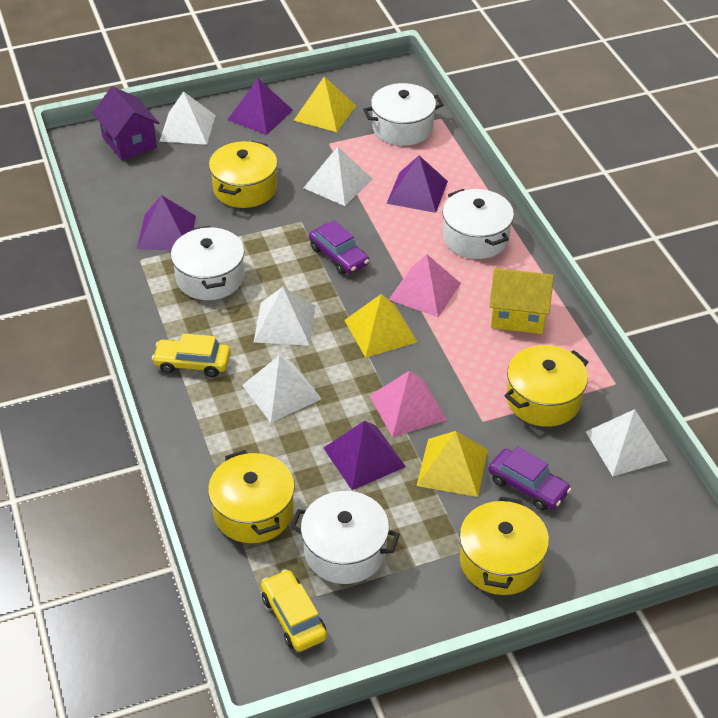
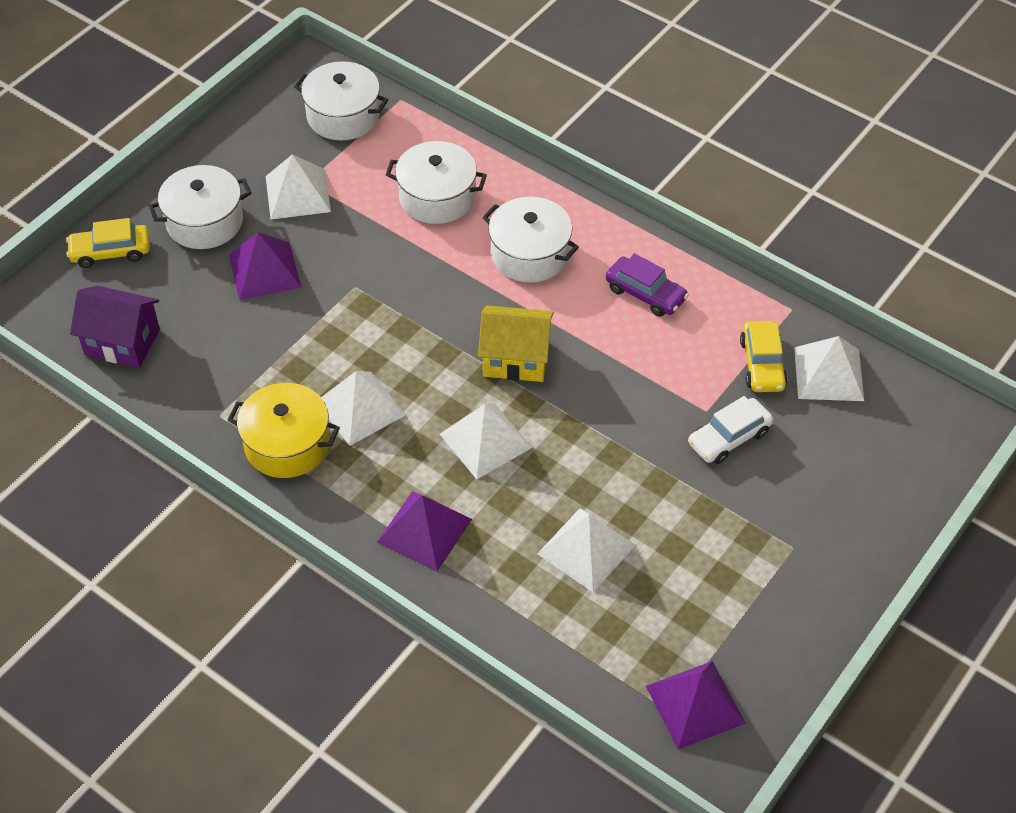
pink pyramid: 2 -> 0
purple car: 2 -> 1
purple pyramid: 4 -> 3
white car: 0 -> 1
yellow pot: 4 -> 1
yellow pyramid: 3 -> 0

